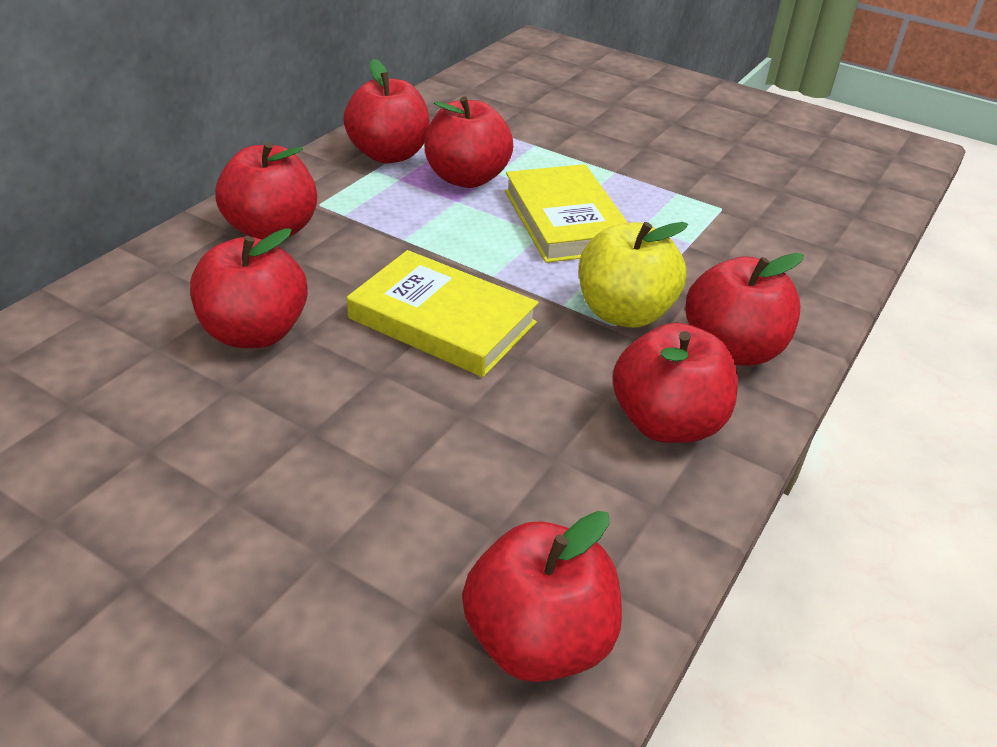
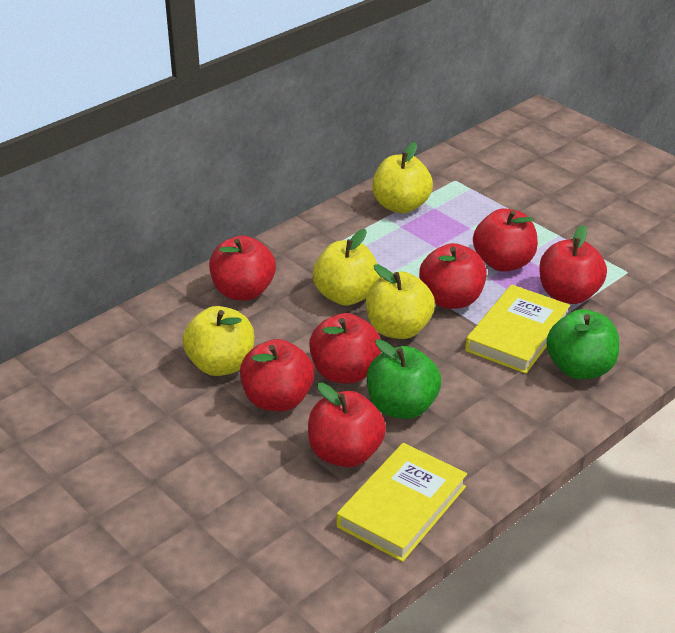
green apple: 0 -> 2
yellow apple: 1 -> 4

